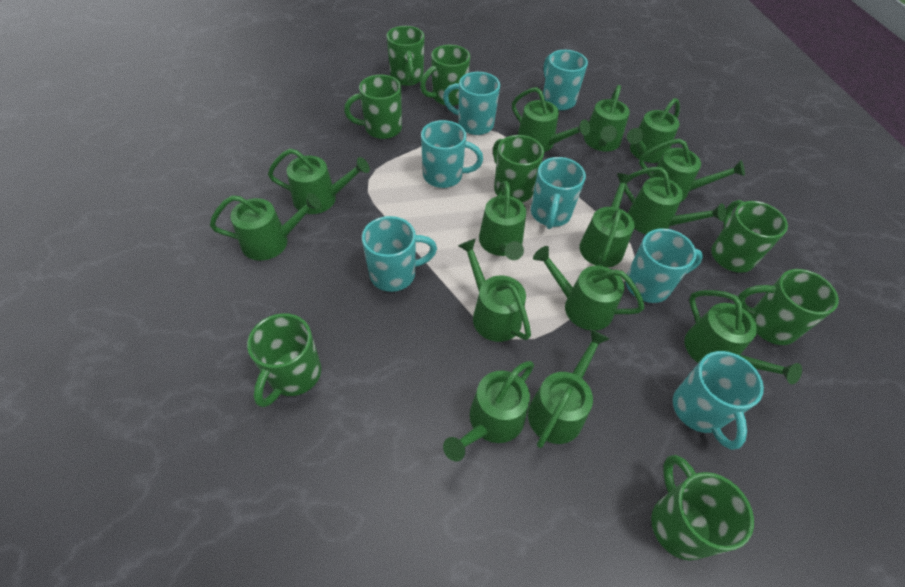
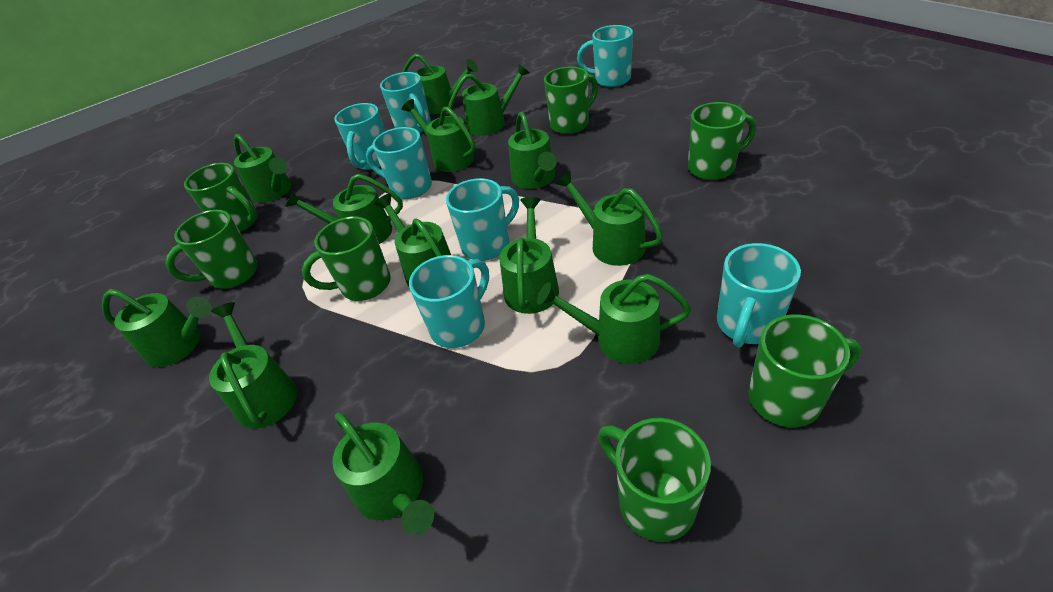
green mug: 8 -> 7
green watering can: 14 -> 13

